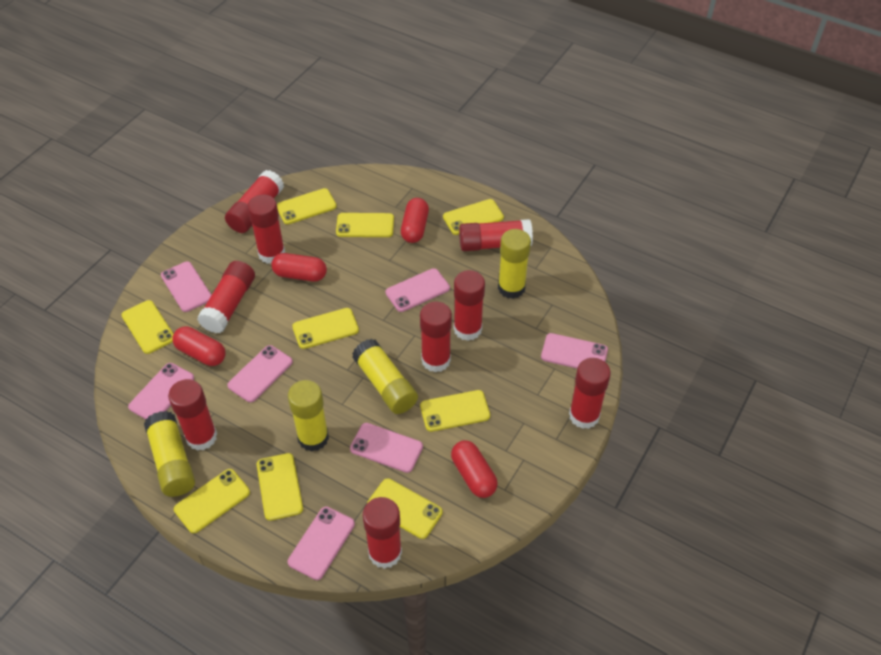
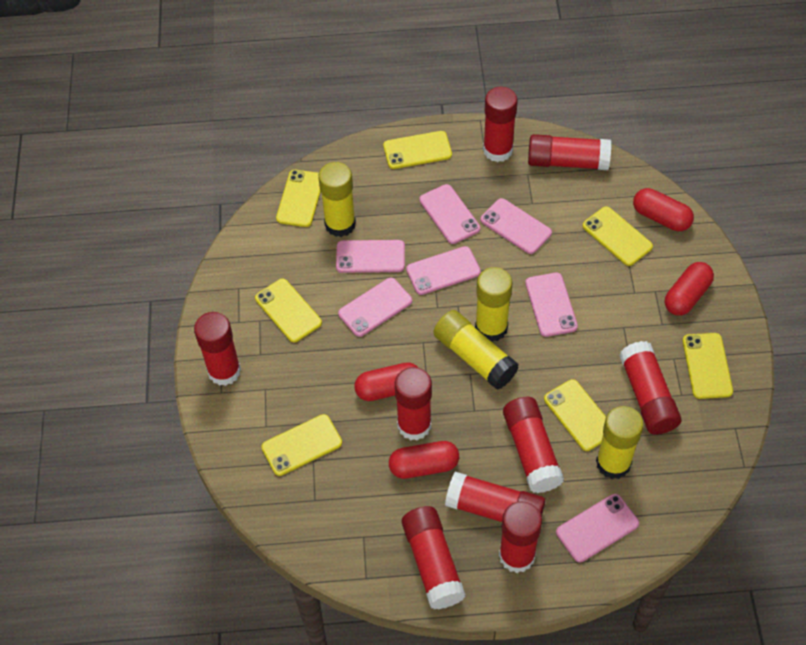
yellow phone: 9 -> 7

